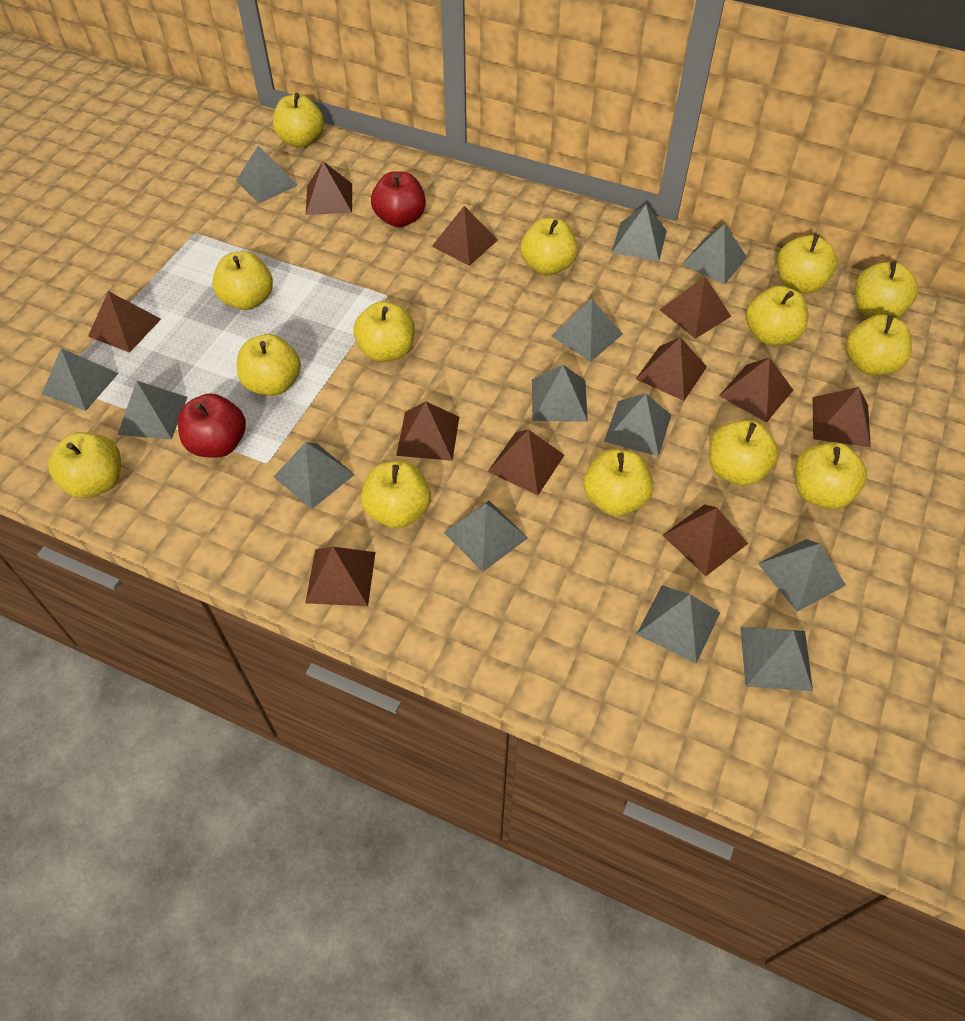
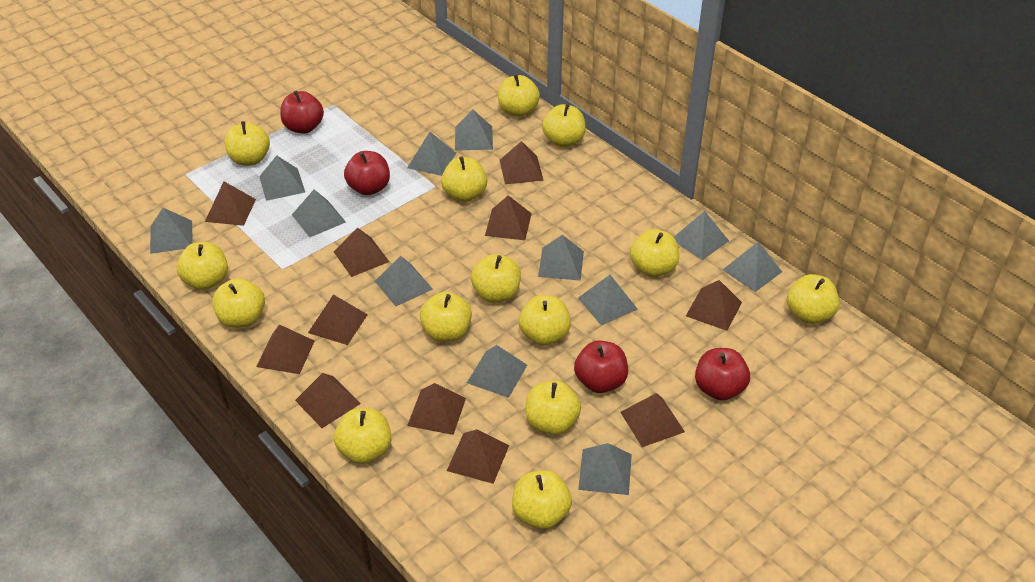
grey pyramid: 13 -> 12
red apple: 2 -> 4

